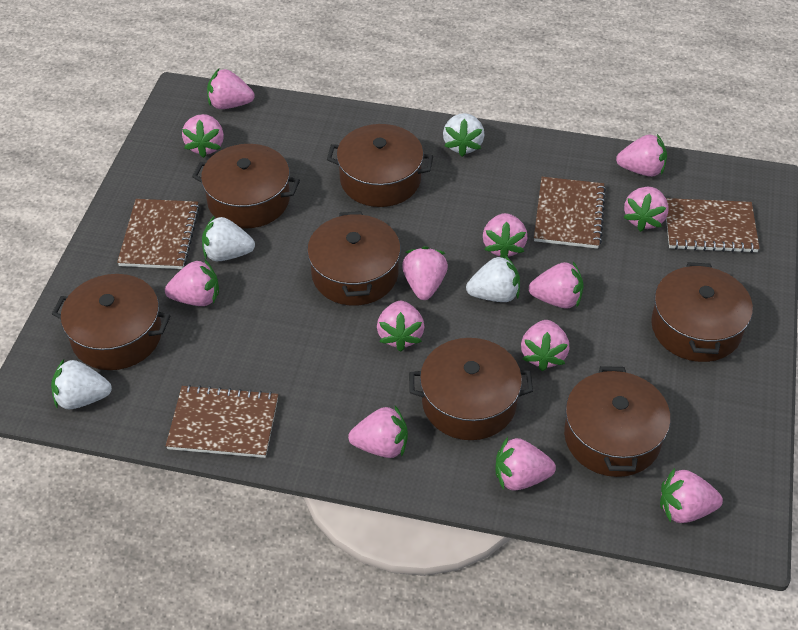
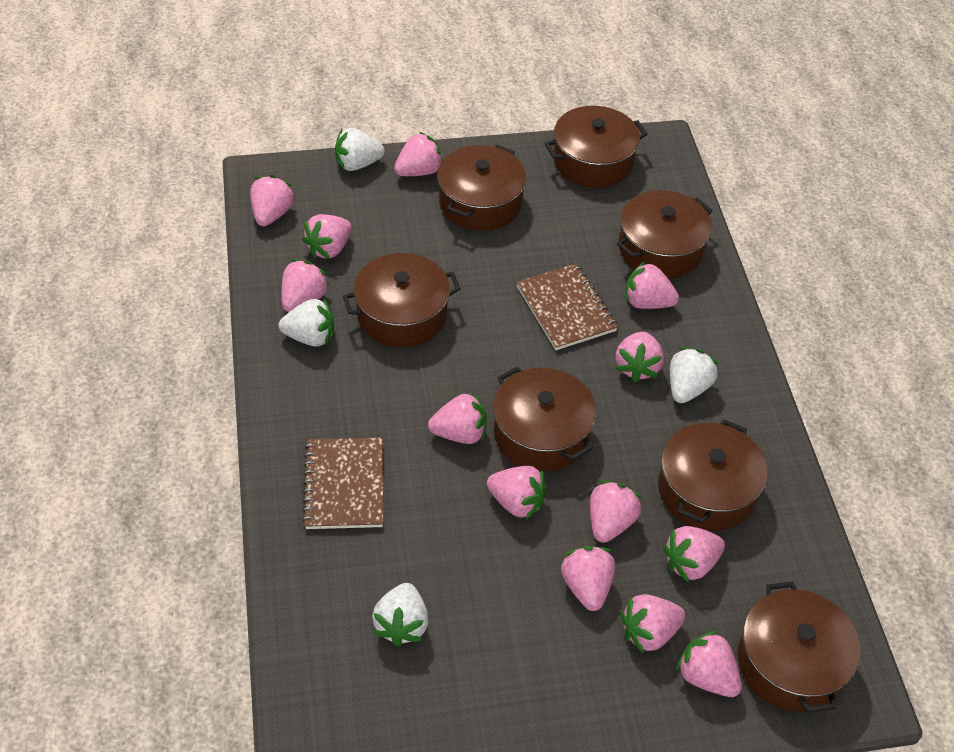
brown notebook: 4 -> 2

